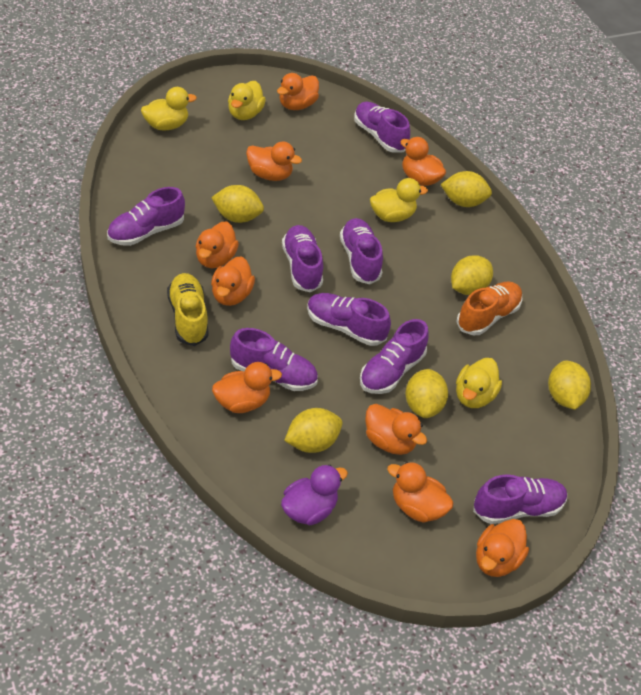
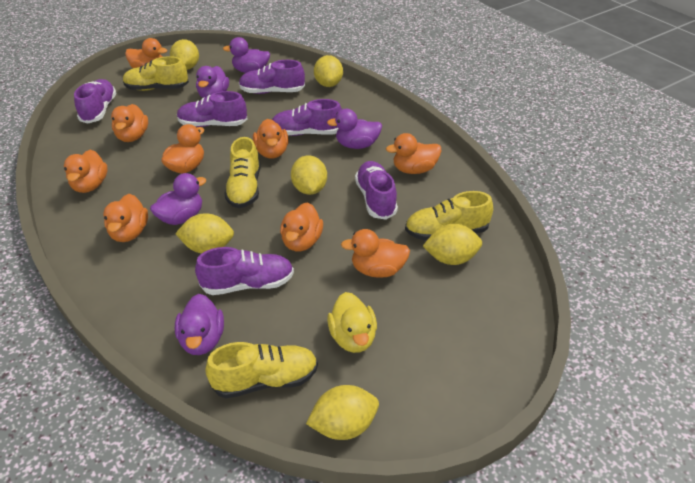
orange shoe: 1 -> 0
purple duck: 1 -> 5
purple shoe: 8 -> 6
yellow duck: 4 -> 1
yellow shoe: 1 -> 4

